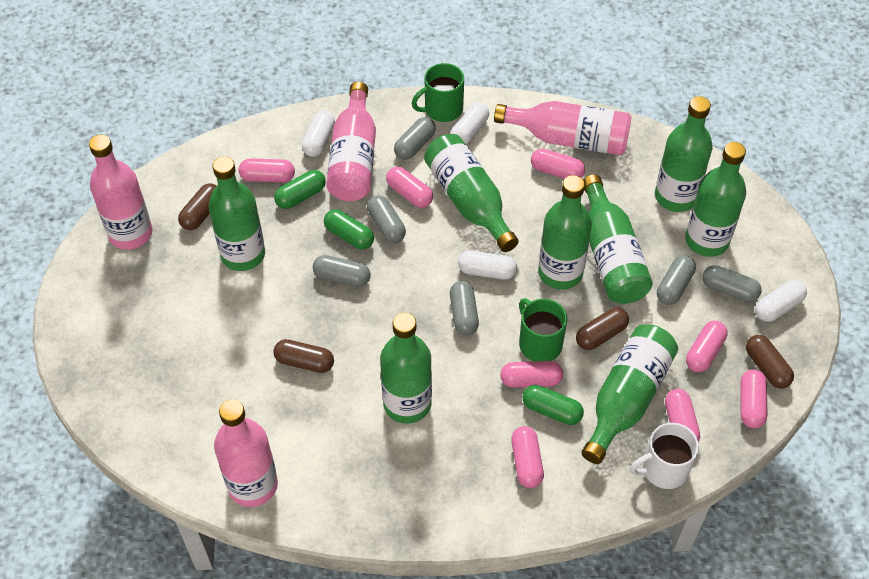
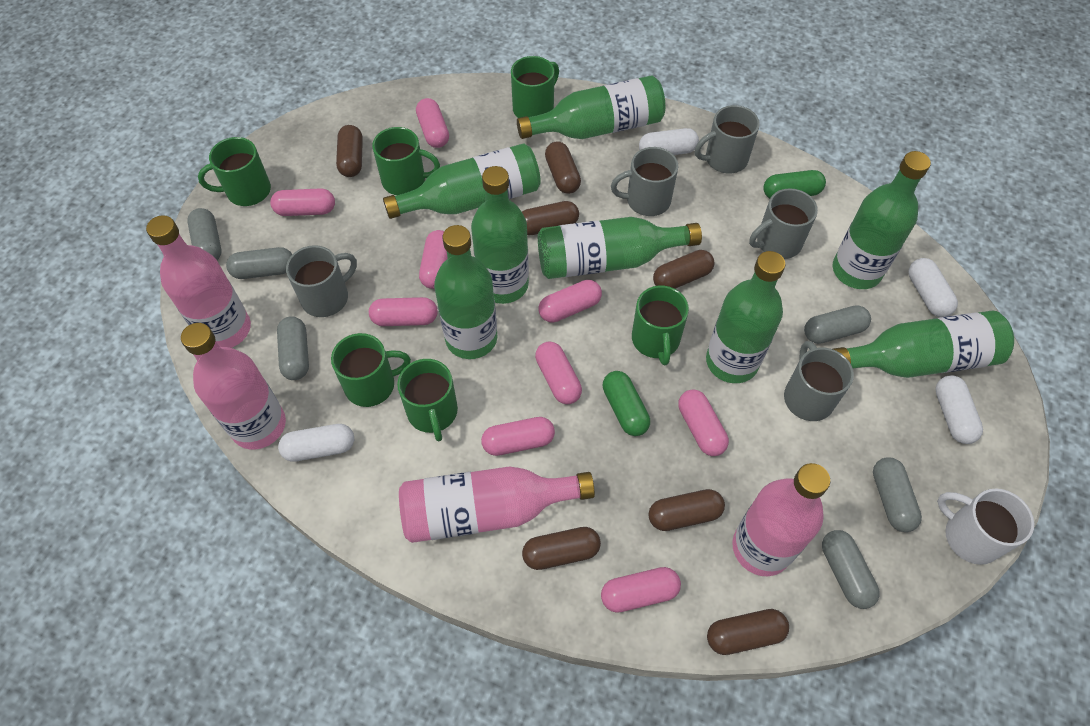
brown capsule: 4 -> 7
green capsule: 3 -> 2
green mug: 2 -> 6
grey mug: 0 -> 5
pink capsule: 8 -> 9

